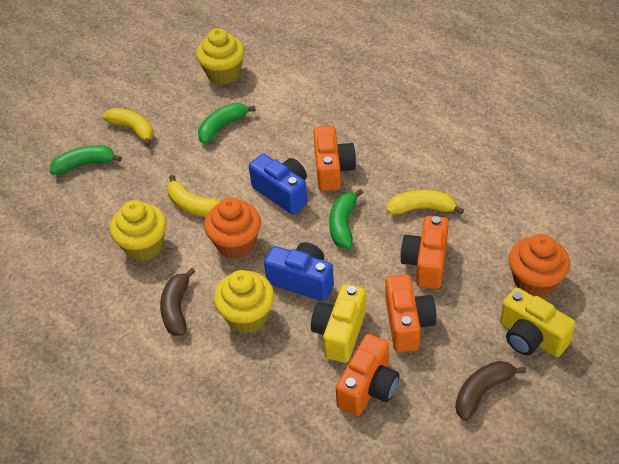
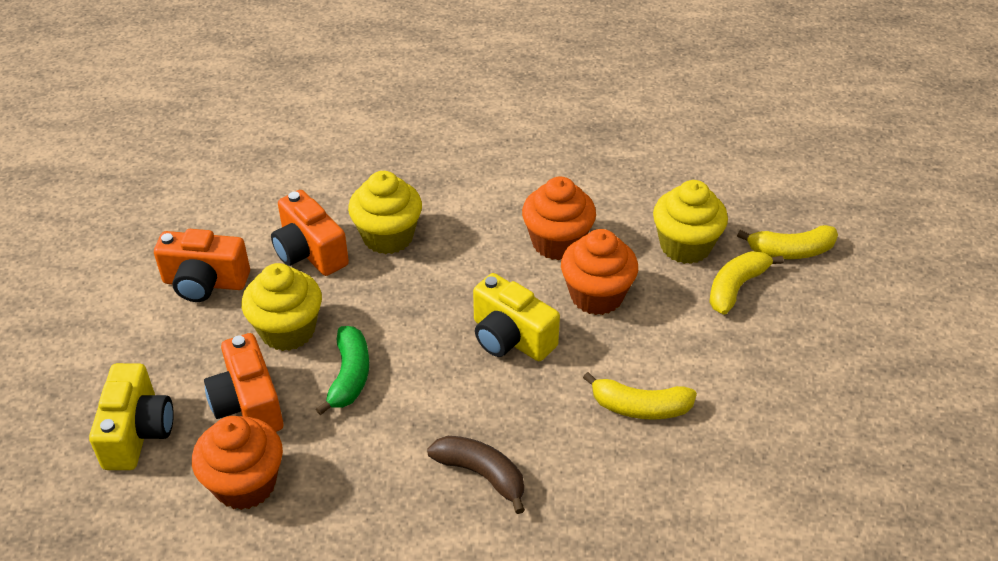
blue camera: 2 -> 0
brown banana: 2 -> 1
green banana: 3 -> 1
orange camera: 4 -> 3
orange cupcake: 2 -> 3

